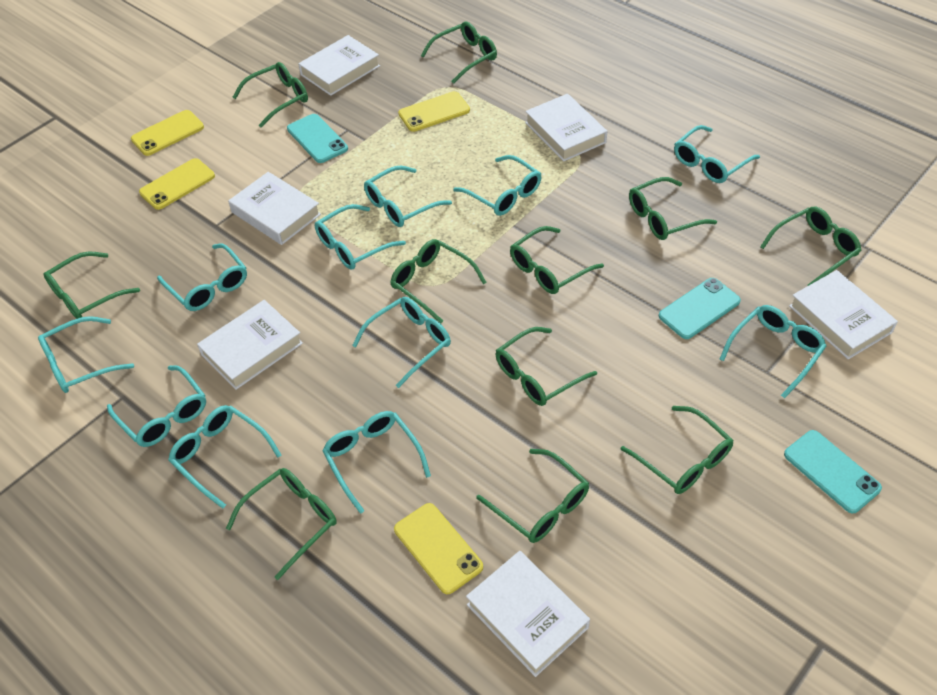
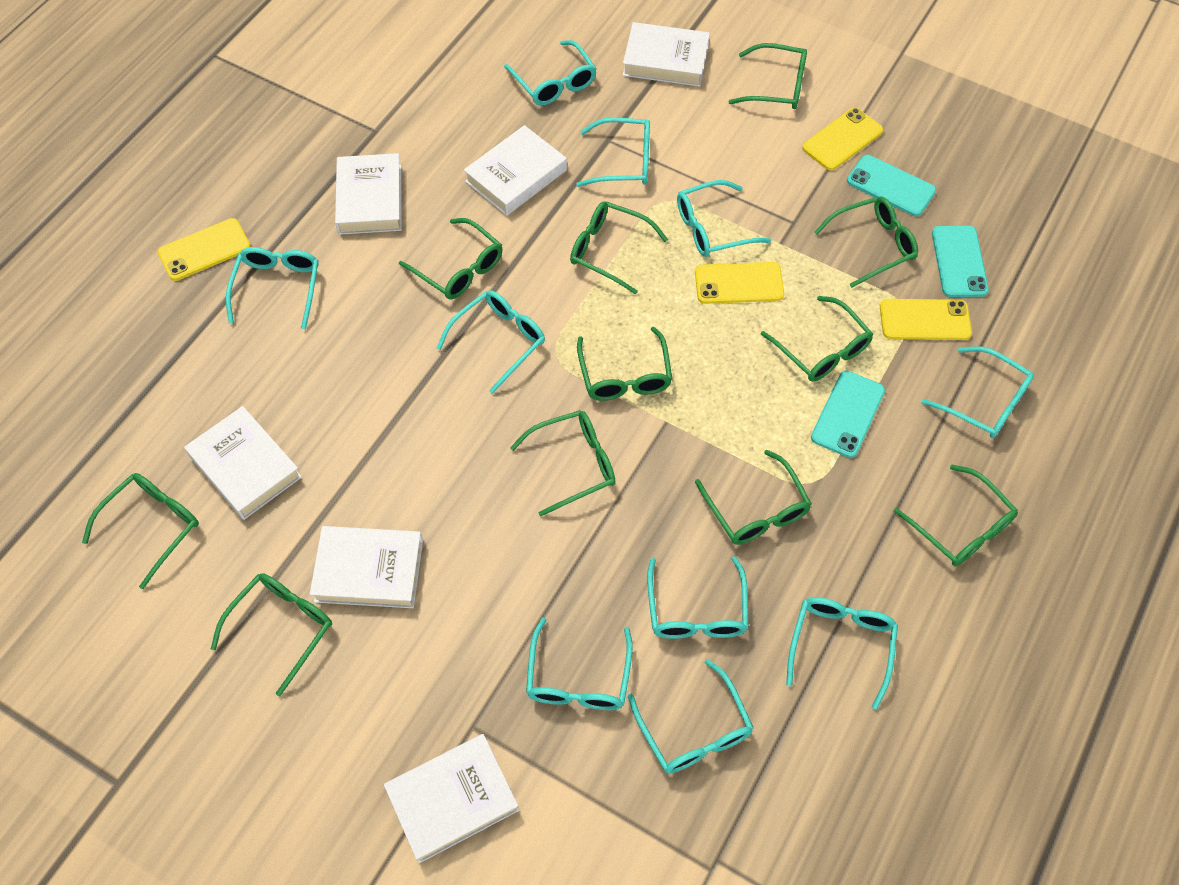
turquoise glasses: 11 -> 10

